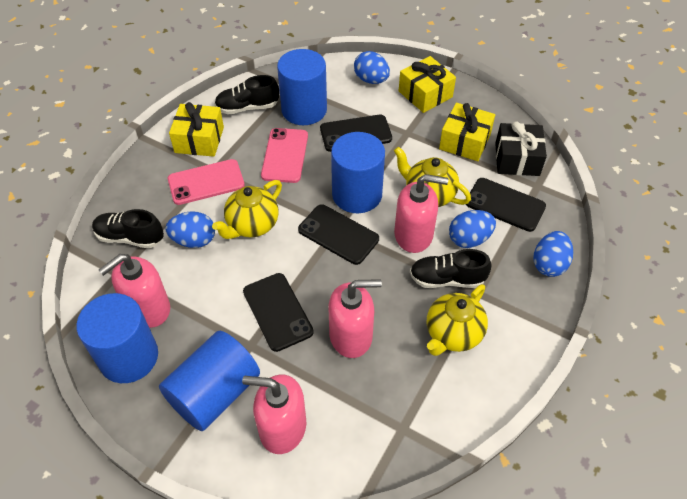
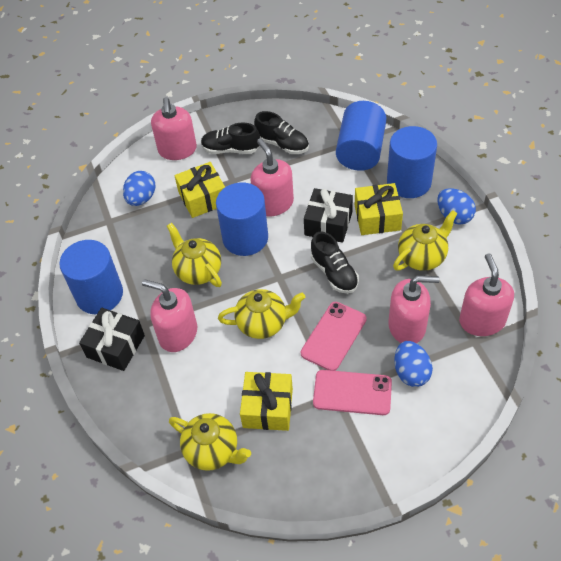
black gift: 1 -> 2
black phone: 4 -> 0
blue egg: 4 -> 3
pink soap dispenser: 4 -> 5
yellow teapot: 3 -> 4

